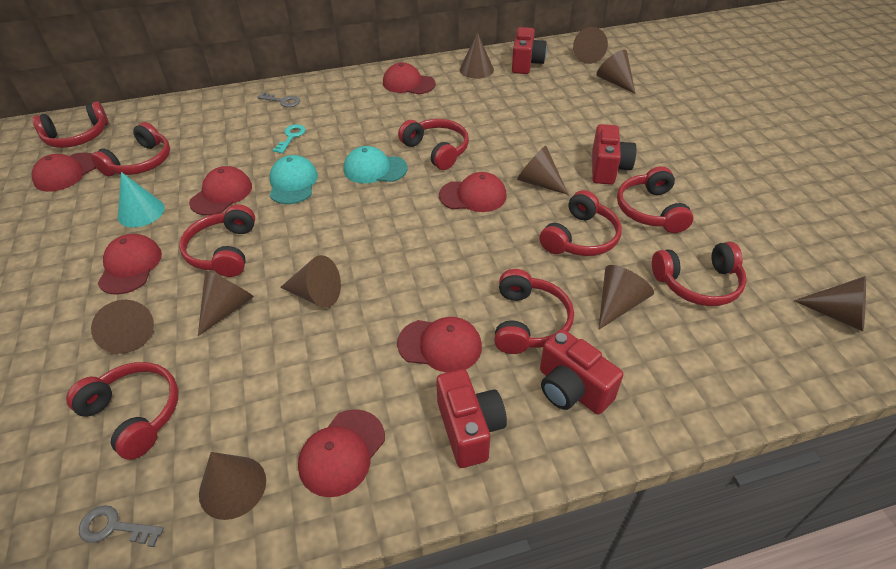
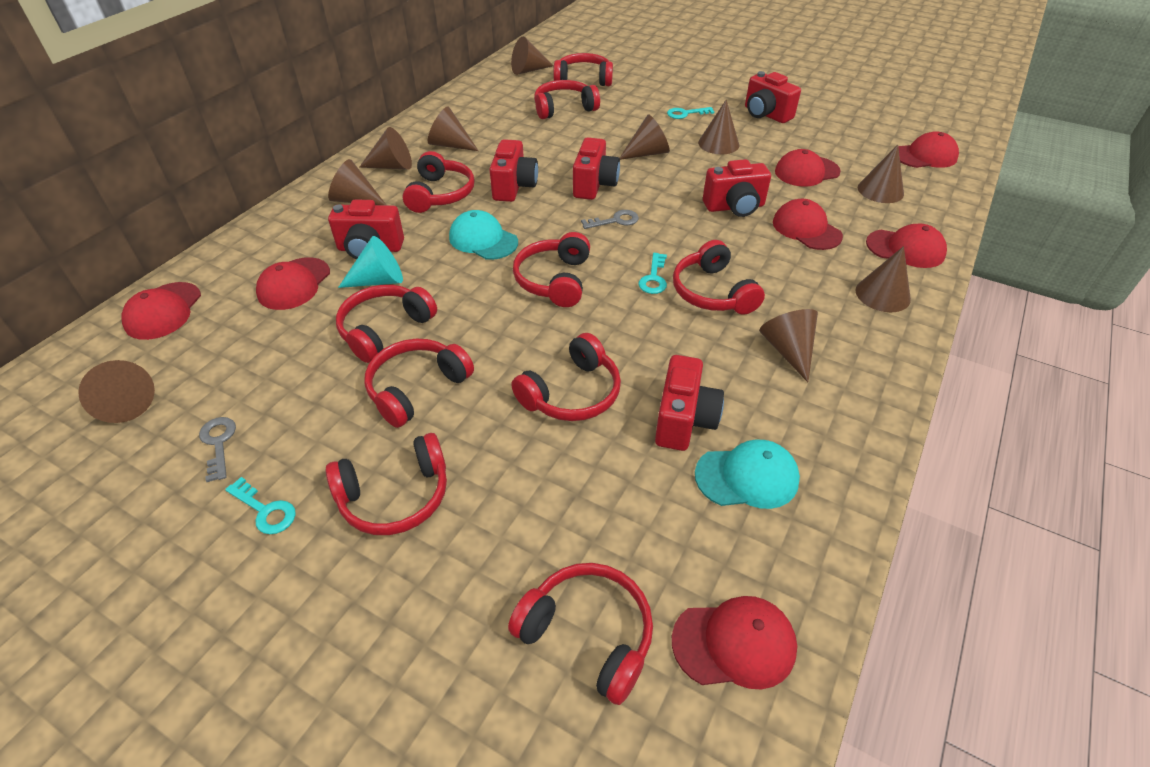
red camera: 4 -> 6
red headphones: 9 -> 10
turquoise key: 1 -> 3

